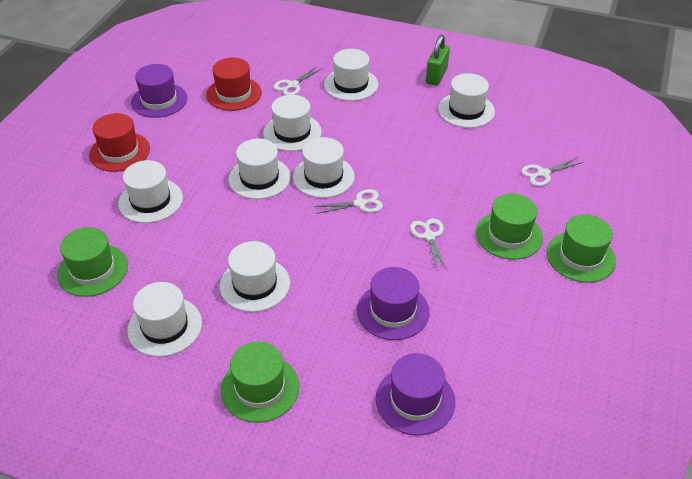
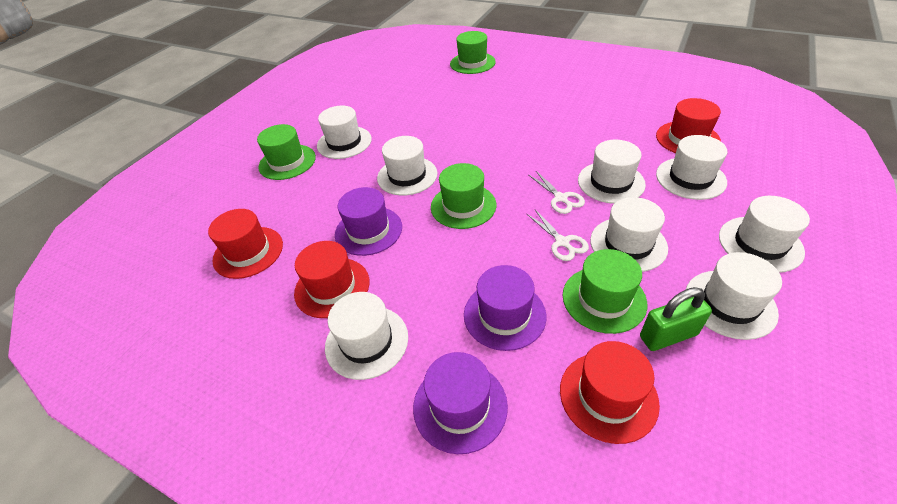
red hat: 2 -> 4
white scissors: 4 -> 2

